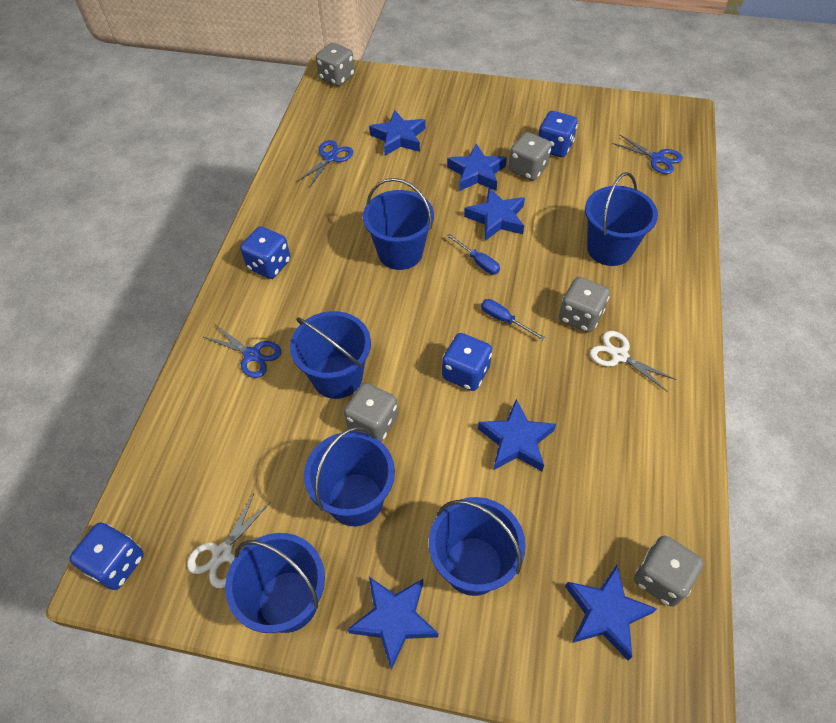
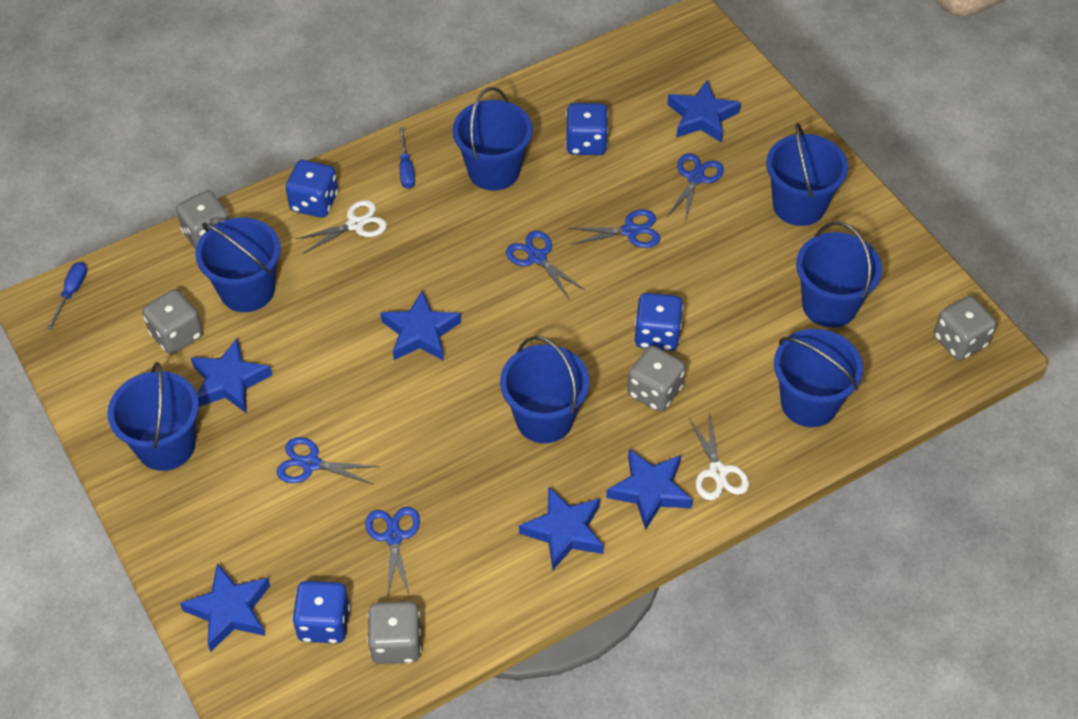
blue bucket: 6 -> 7
blue scissors: 3 -> 5

